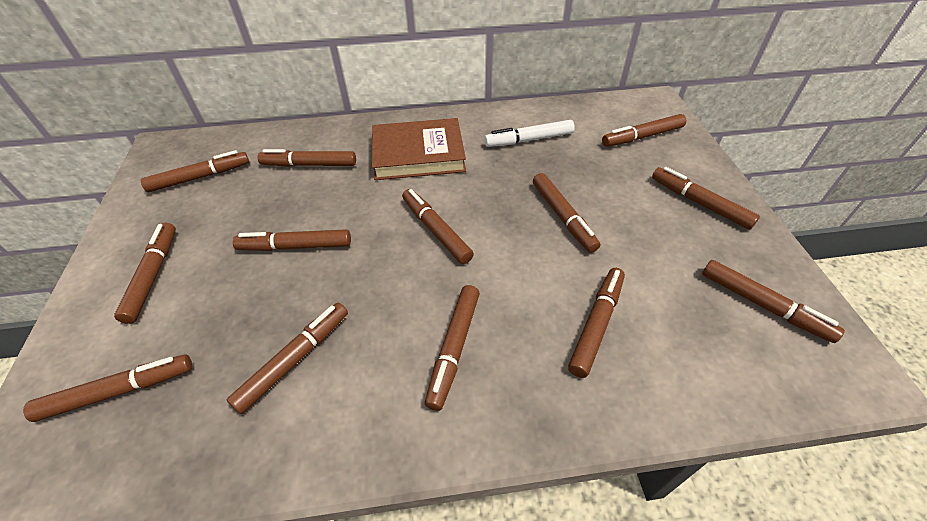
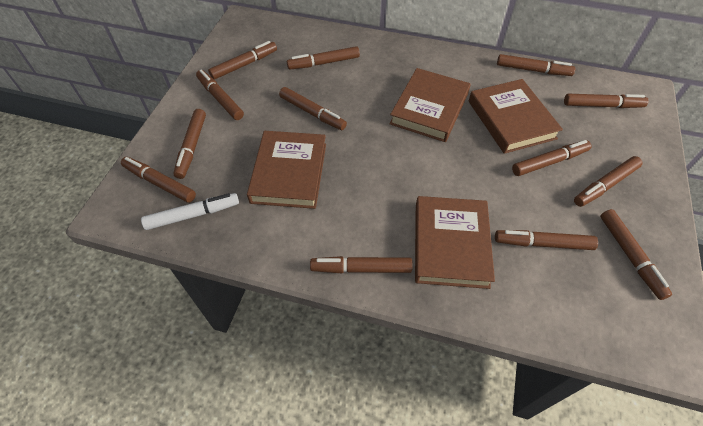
brown book: 1 -> 4

